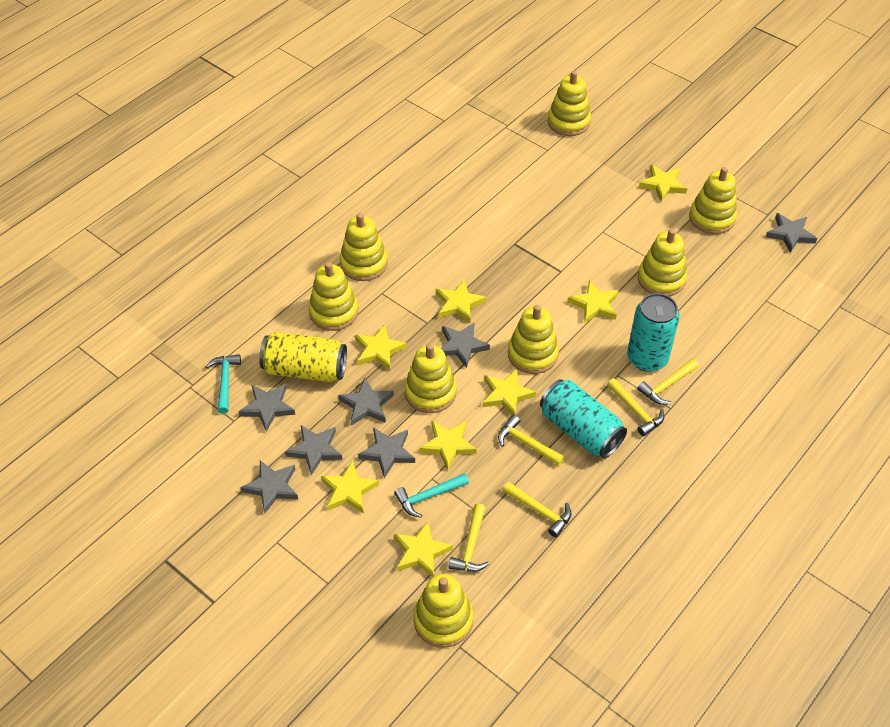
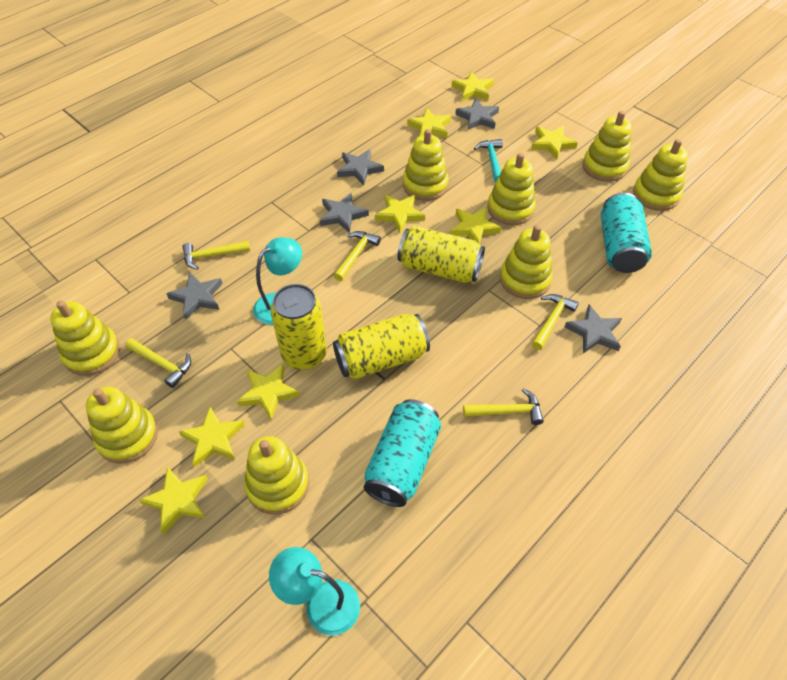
grey star: 7 -> 5
turquoise hammer: 2 -> 1
turquoise lamp: 0 -> 2
yellow can: 1 -> 3

